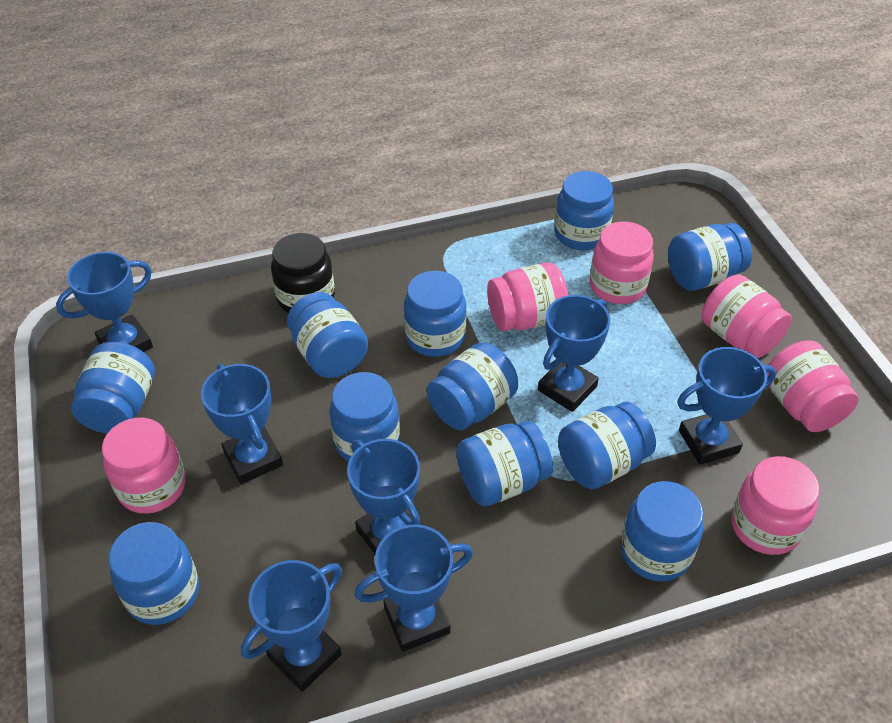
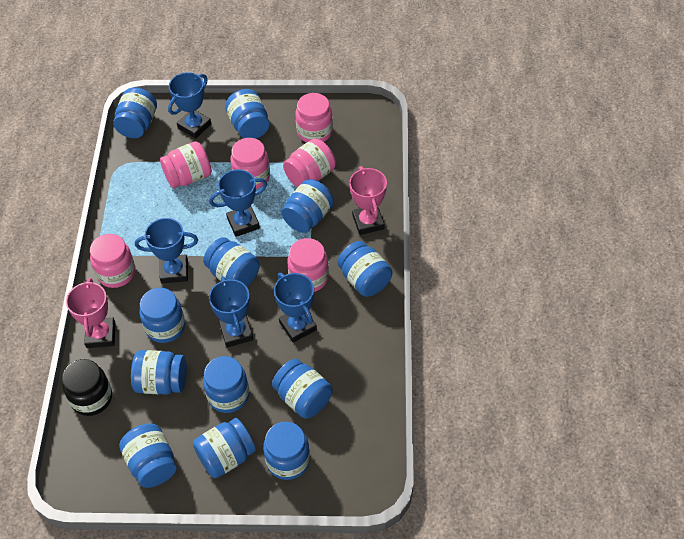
blue jar: 11 -> 12
blue trophy: 7 -> 5
pink trophy: 0 -> 2

